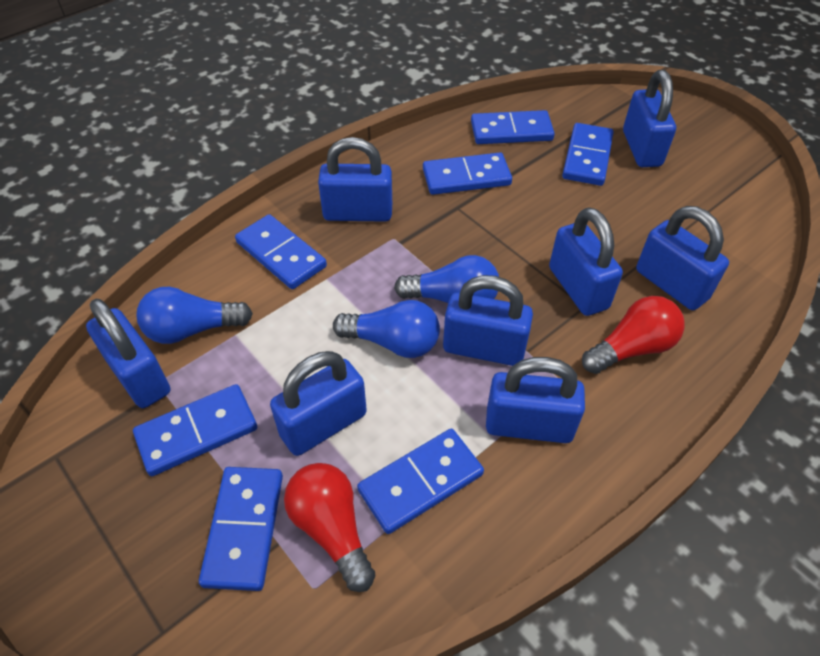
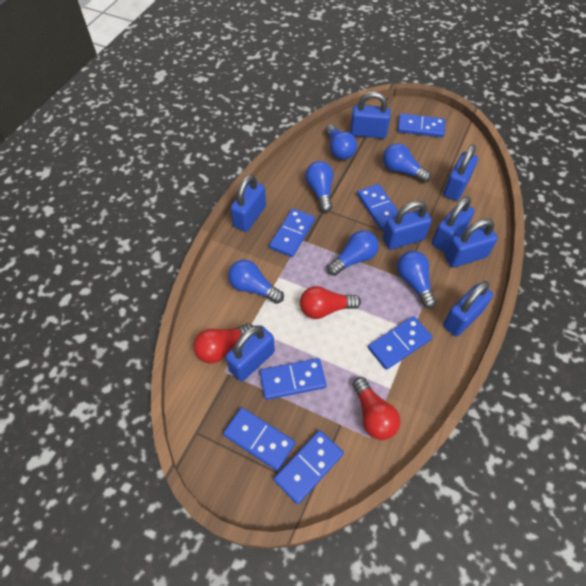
blue light bulb: 3 -> 6
red light bulb: 2 -> 3

